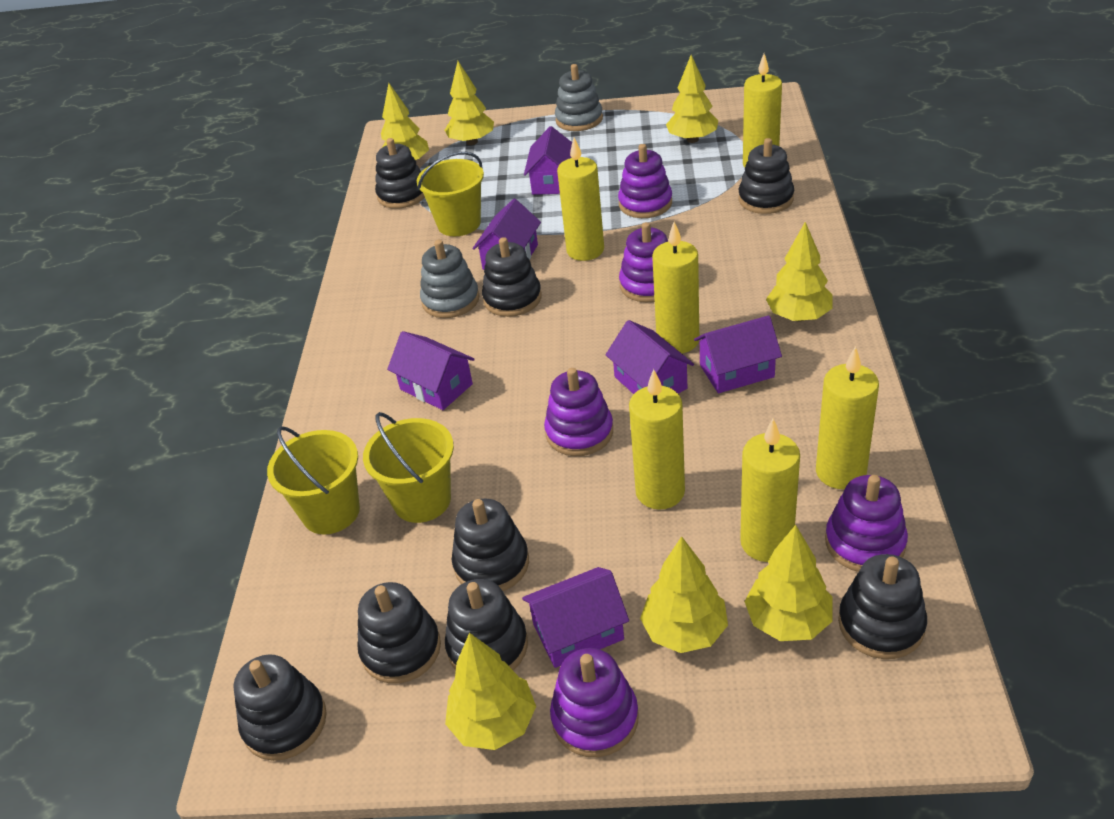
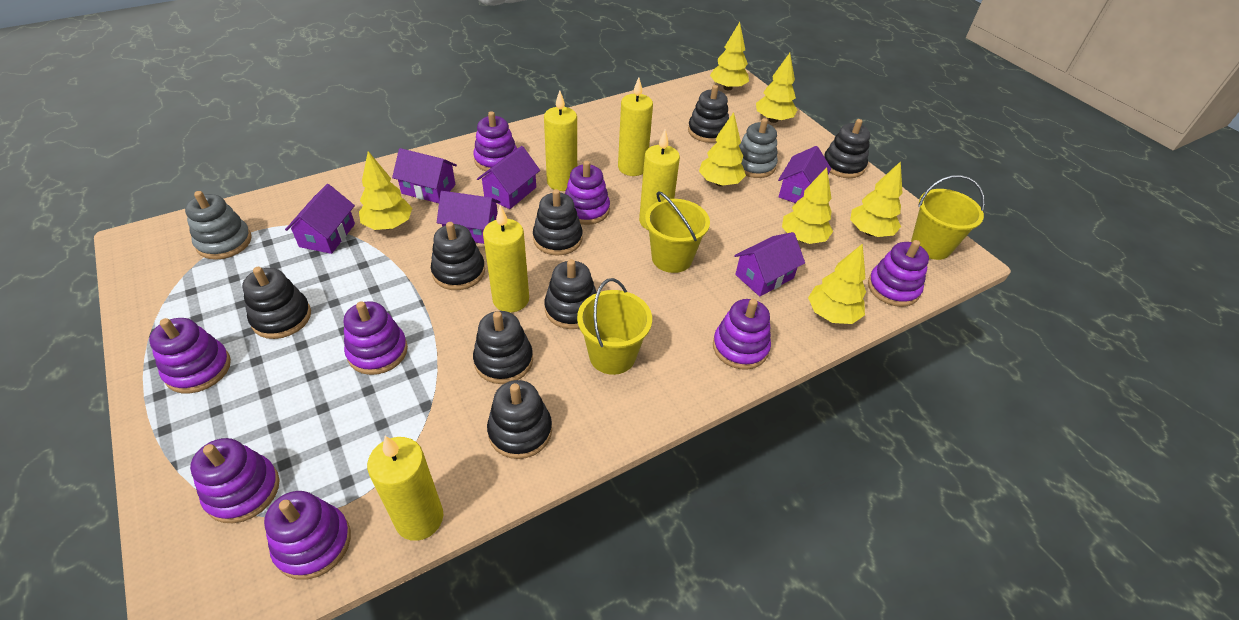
purple stacking toy: 5 -> 8
yellow candle: 6 -> 5

